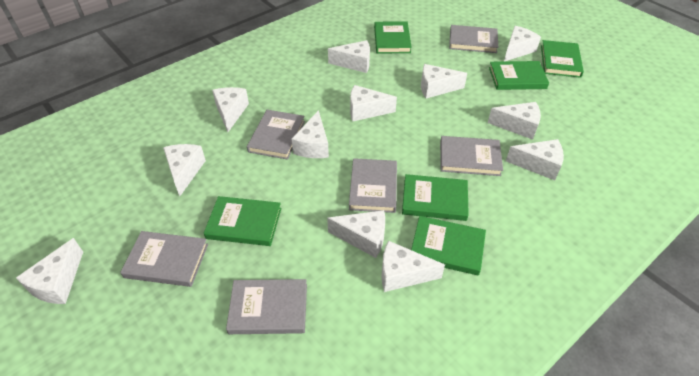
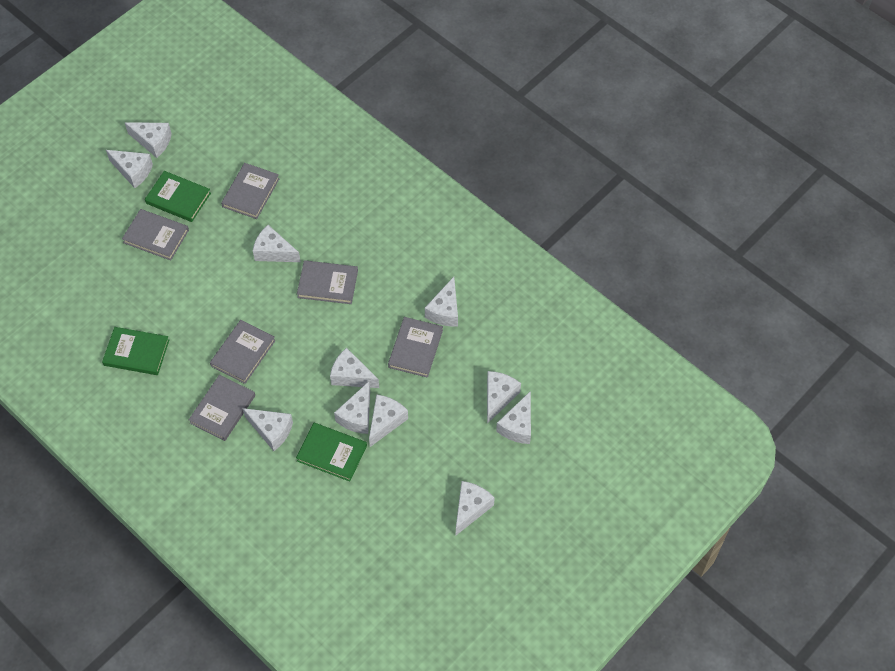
green book: 6 -> 3
white cheese: 12 -> 11

